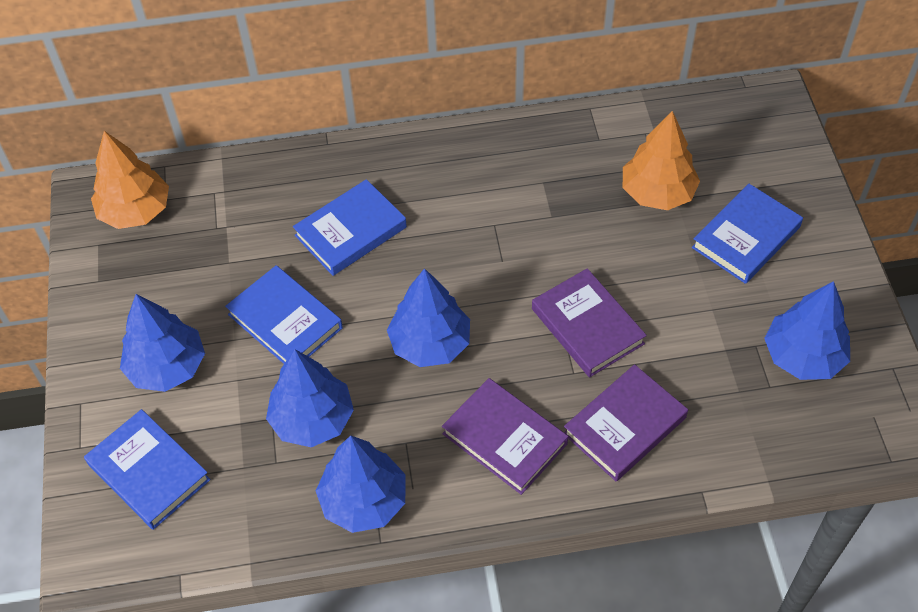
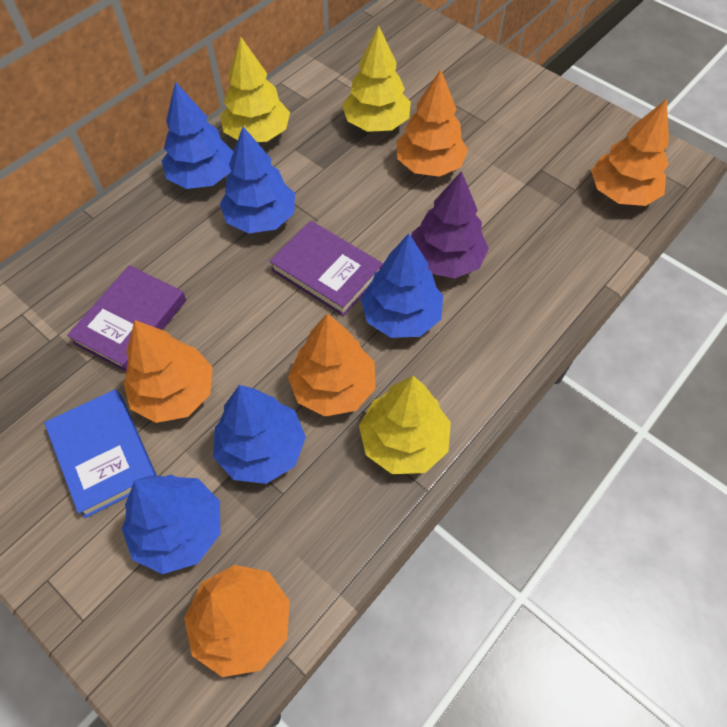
blue book: 4 -> 1
orange tree: 2 -> 5
purple book: 3 -> 2
purple tree: 0 -> 1
yellow tree: 0 -> 3

